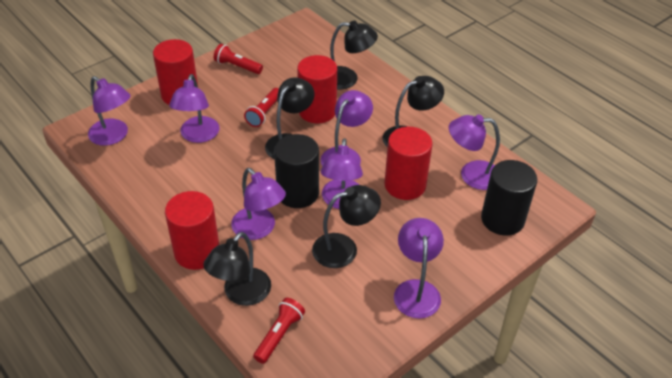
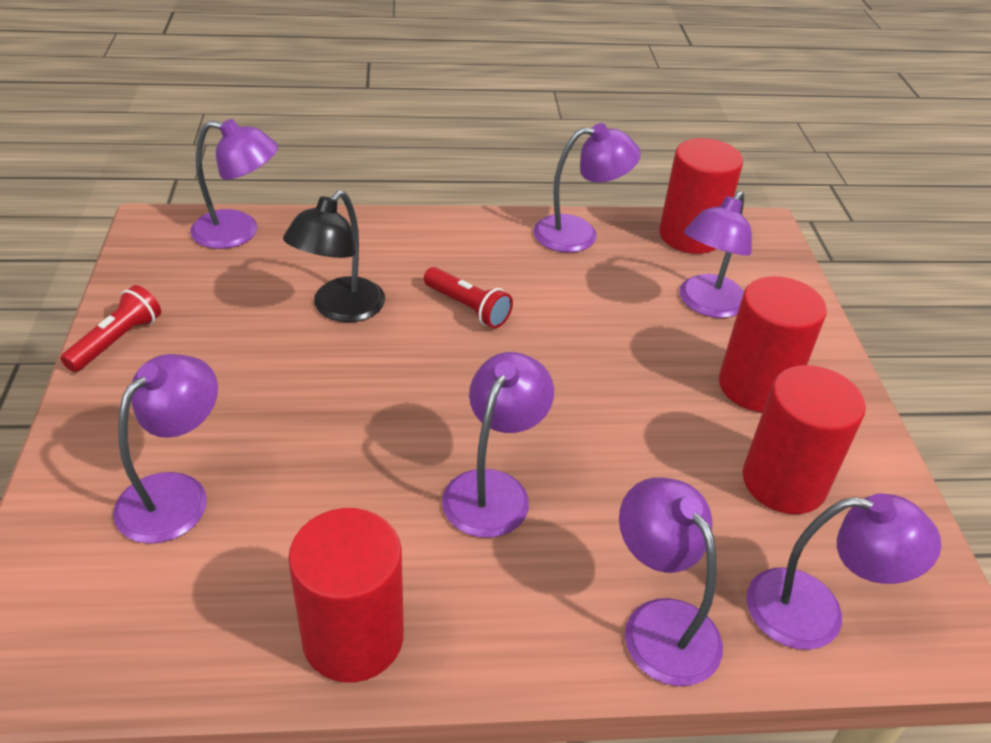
black cylinder: 2 -> 0
black lamp: 5 -> 1
red flashlight: 3 -> 2

